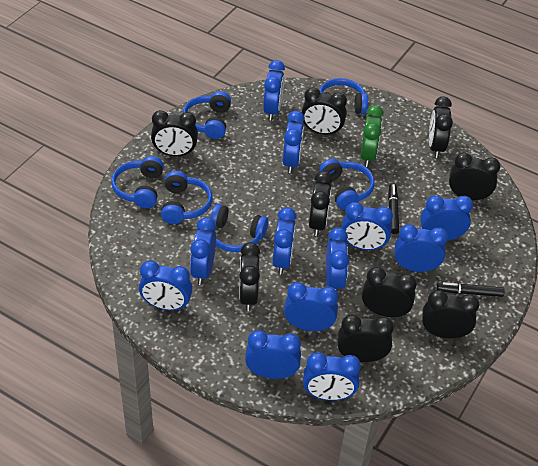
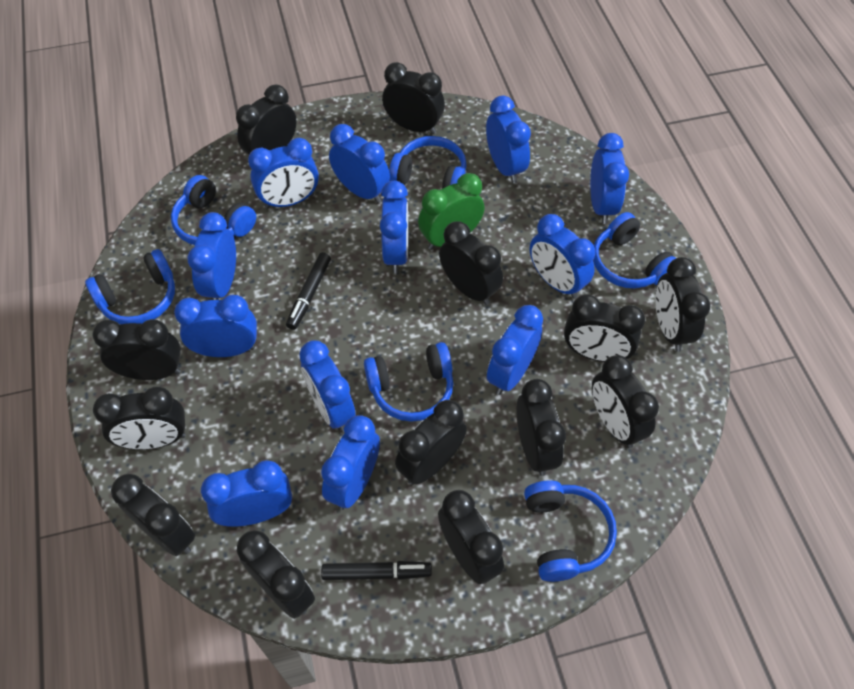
black clock: 9 -> 13

